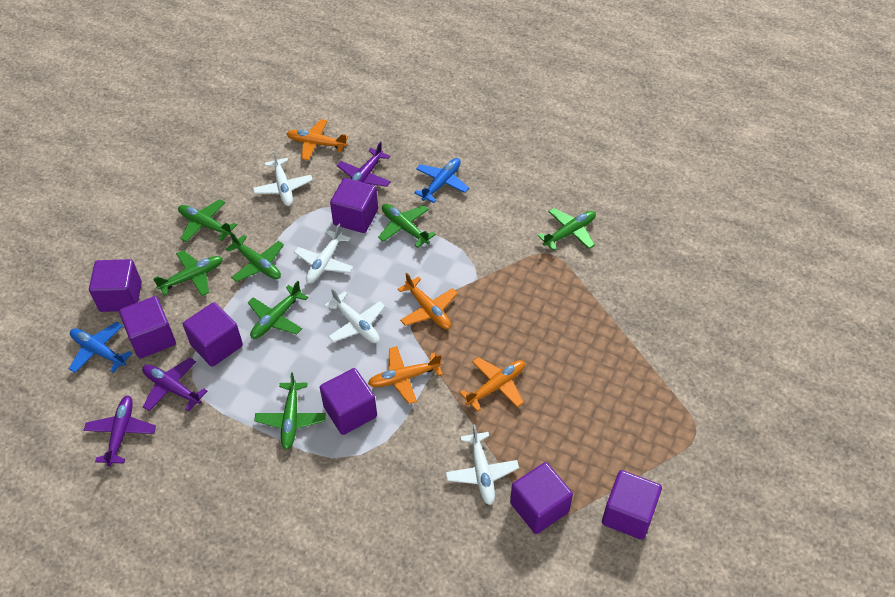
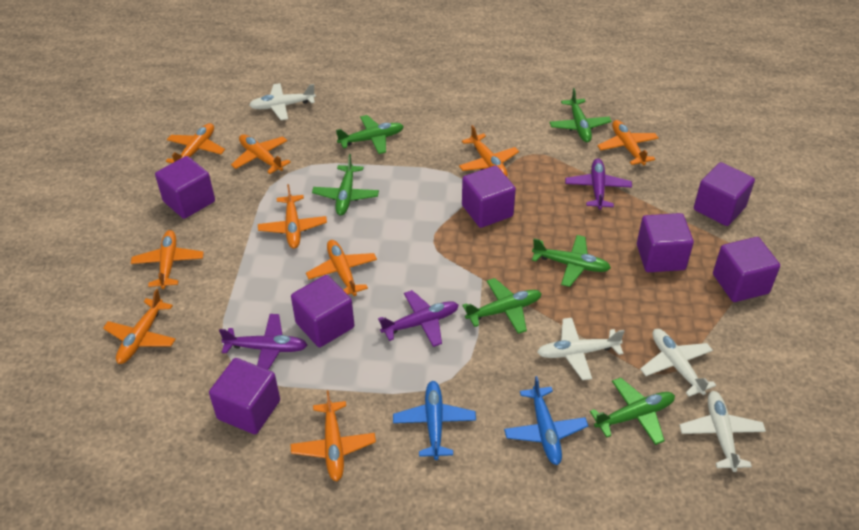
green plane: 7 -> 6
orange plane: 4 -> 9

